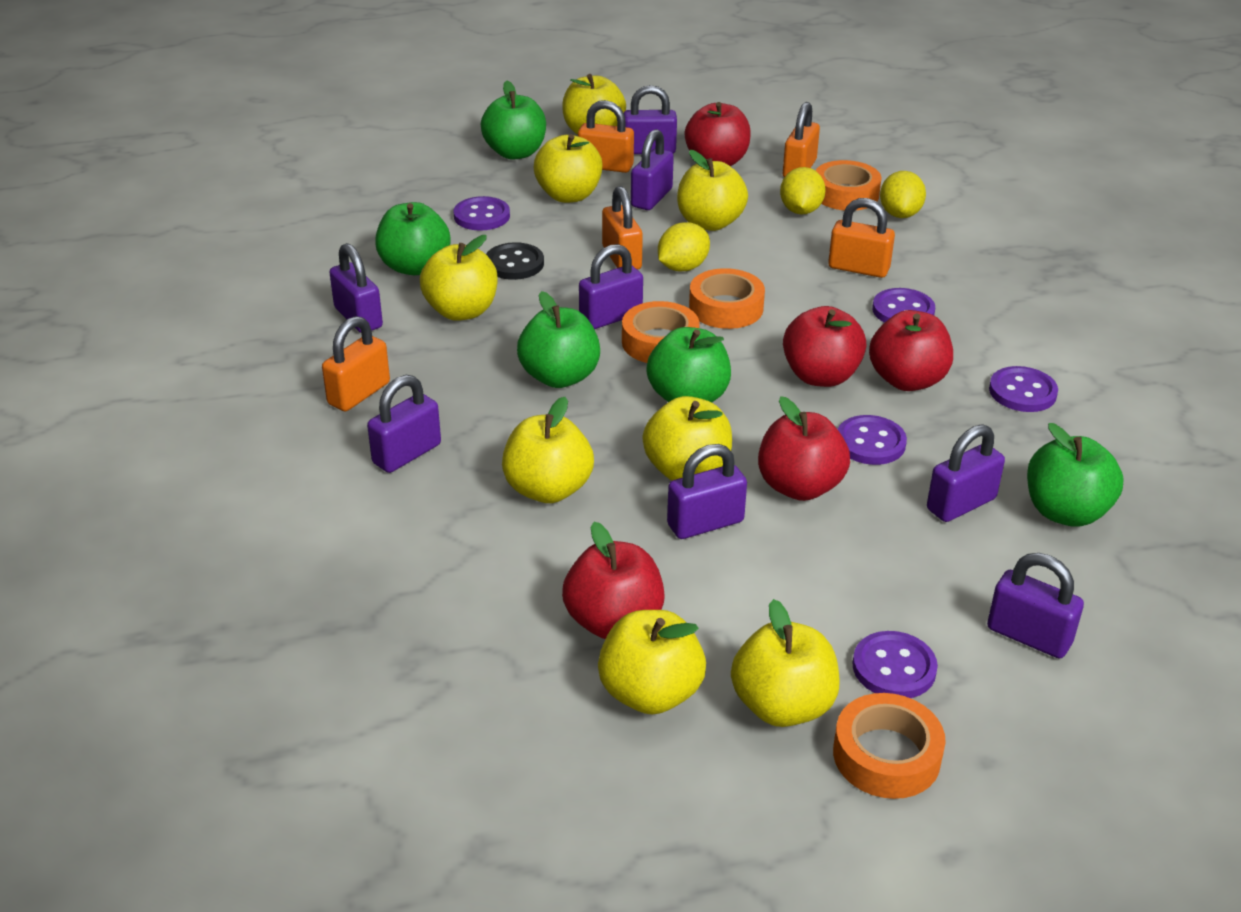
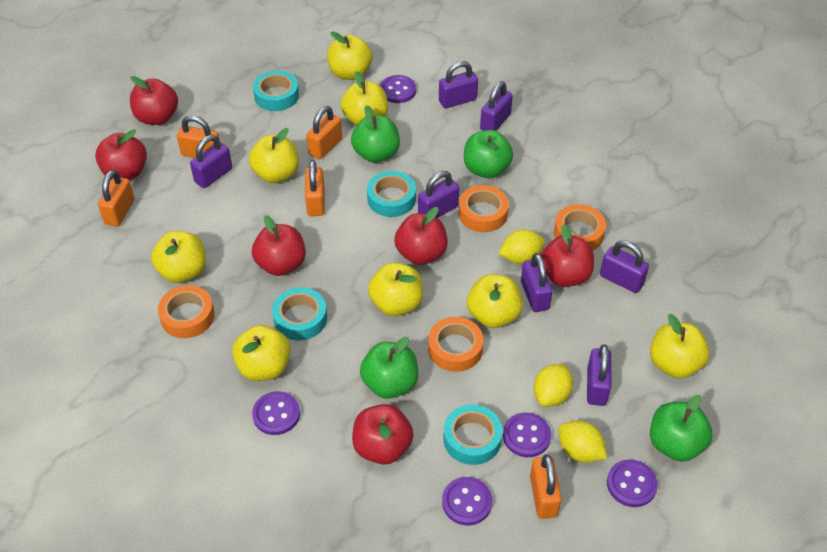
black button: 1 -> 0
green apple: 5 -> 4
purple padlock: 8 -> 7
red apple: 5 -> 6
turquoise tape: 0 -> 4

